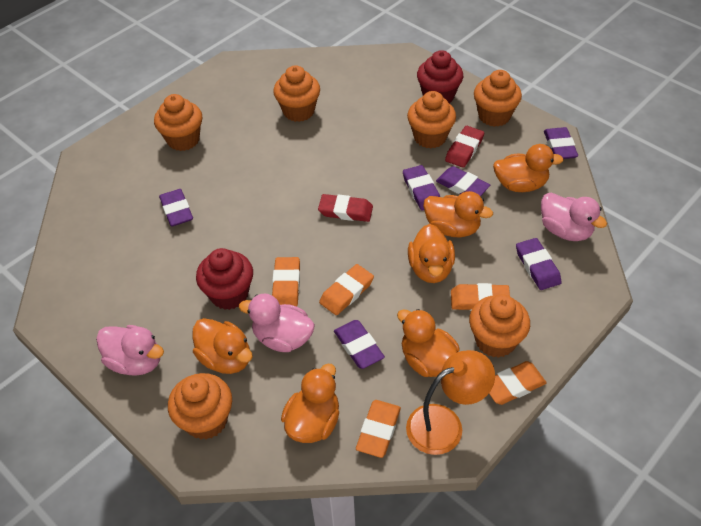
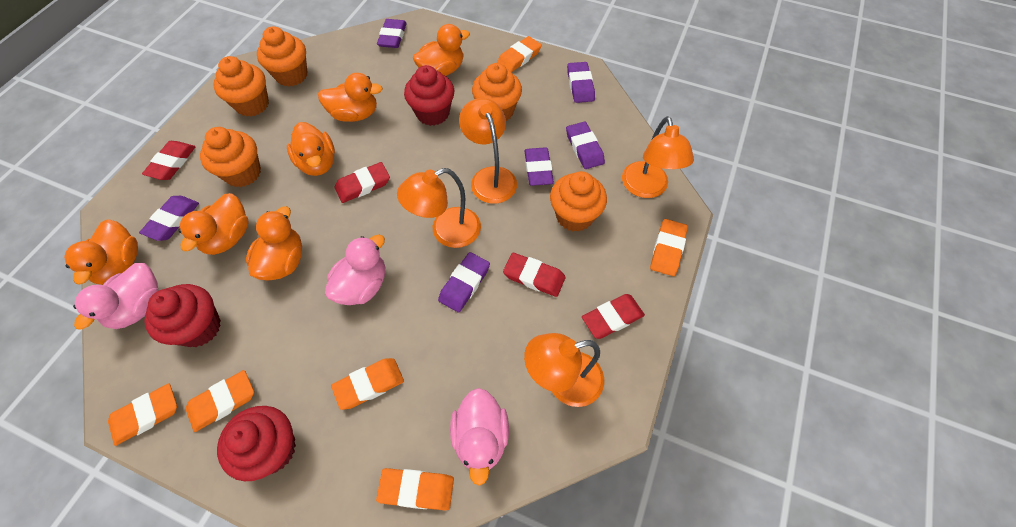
orange cupcake: 6 -> 5
orange eraser: 5 -> 6
orange lamp: 1 -> 4
red cupcake: 2 -> 3
red eraser: 2 -> 4

